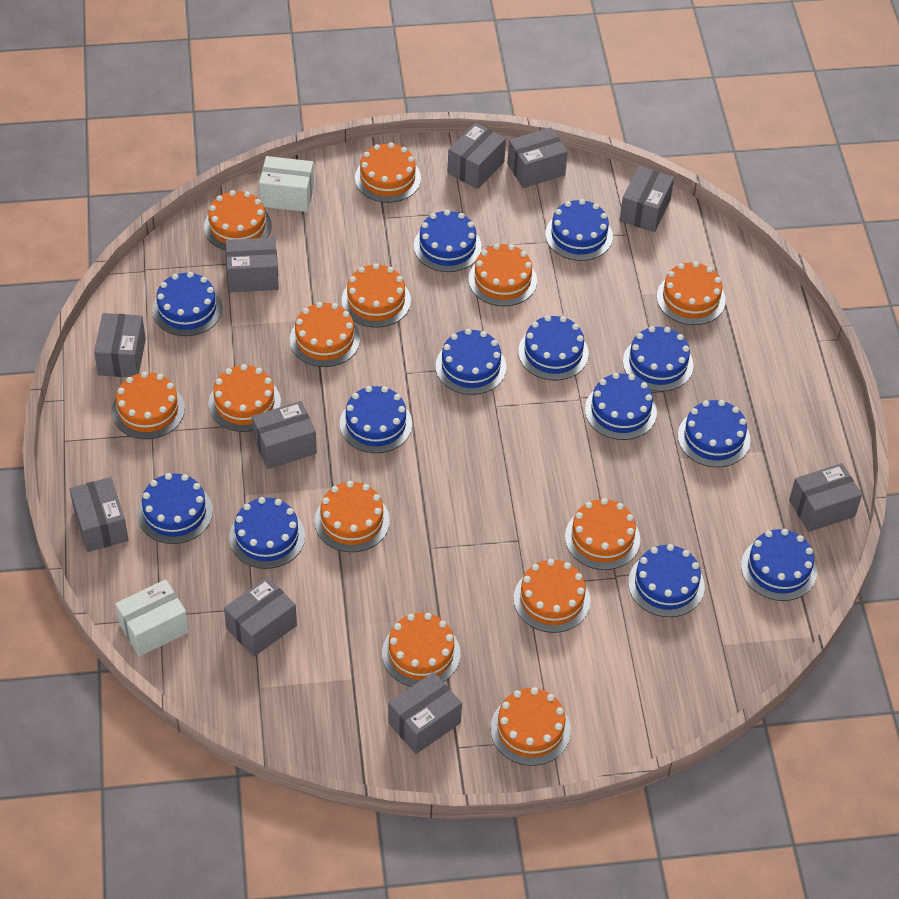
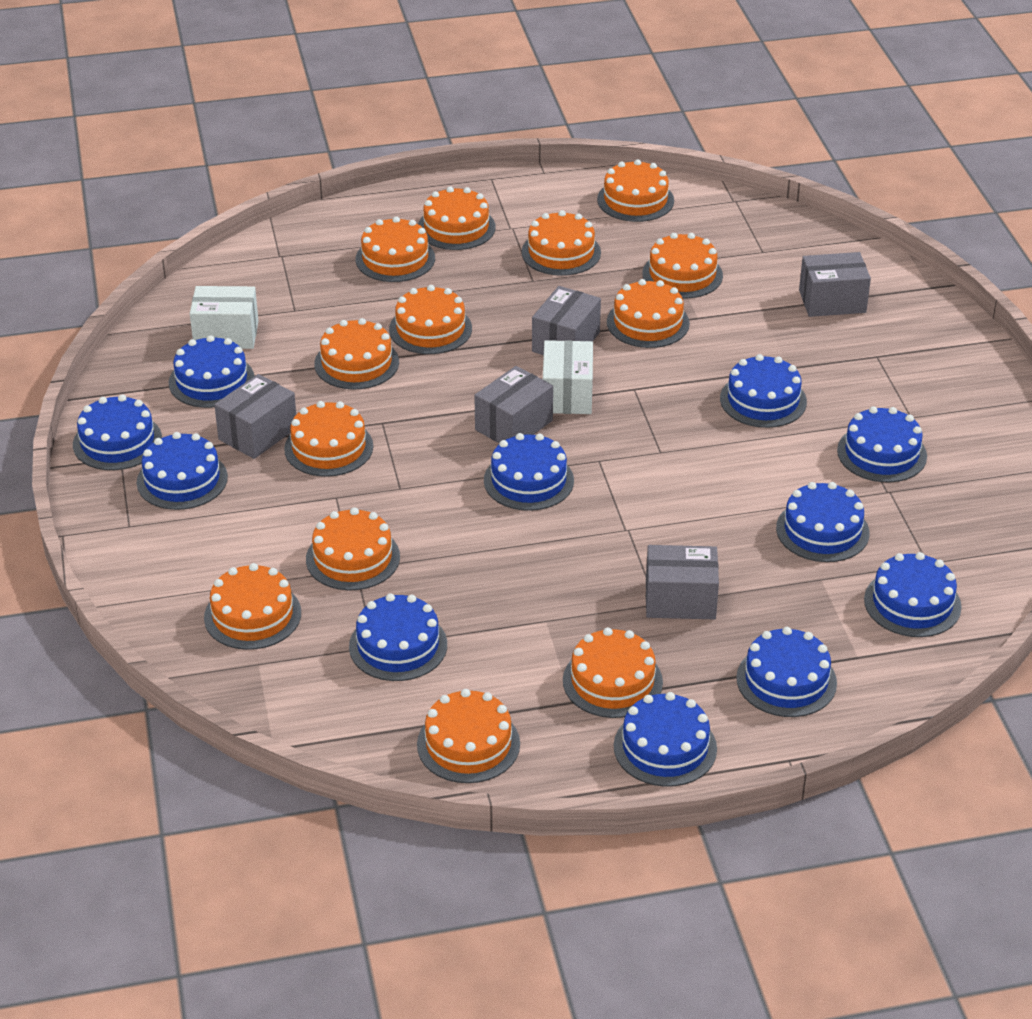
blue cake: 13 -> 11
grey box: 10 -> 5

